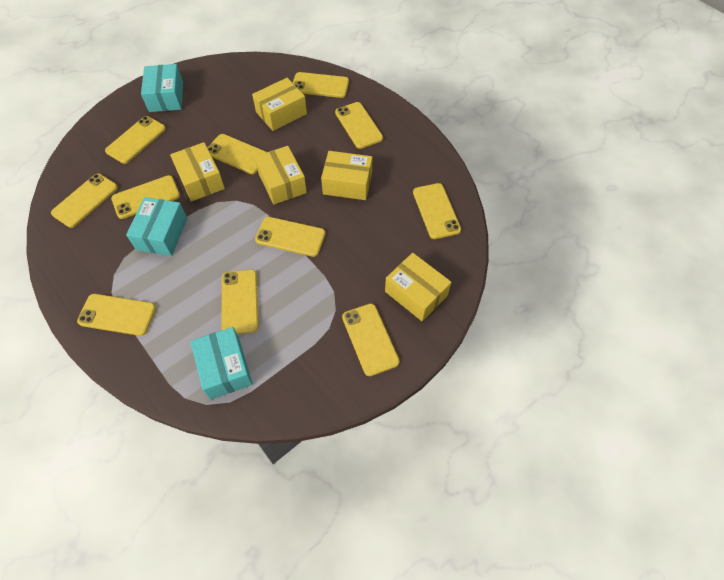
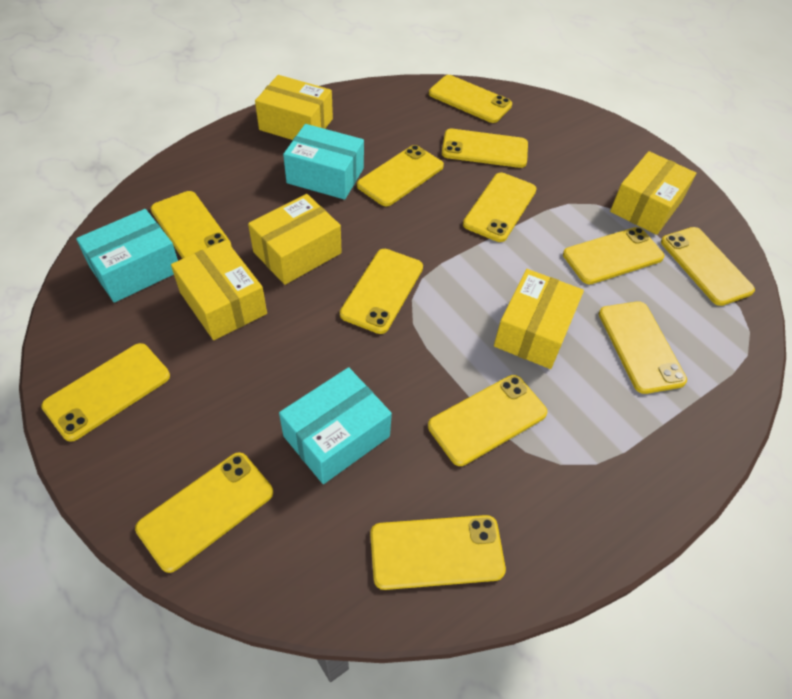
yellow phone: 11 -> 13

